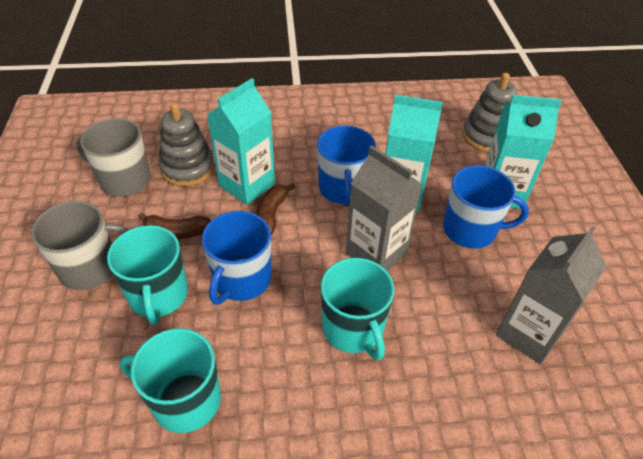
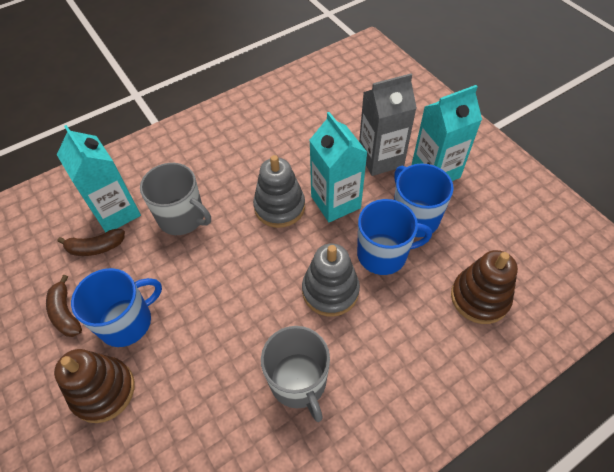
brown stacking toy: 0 -> 2
grey carton: 2 -> 1
turquoise mug: 3 -> 0

